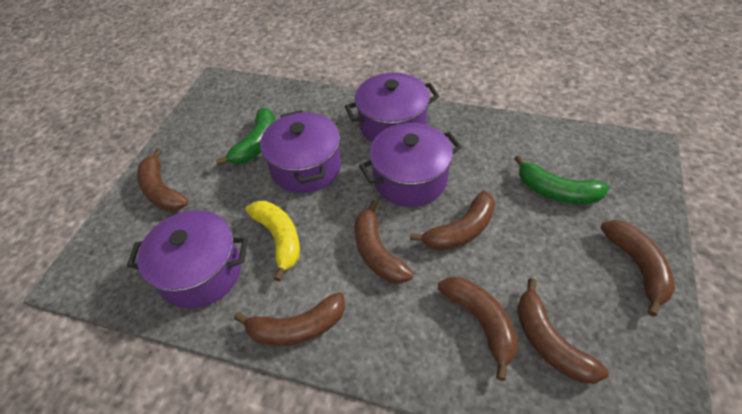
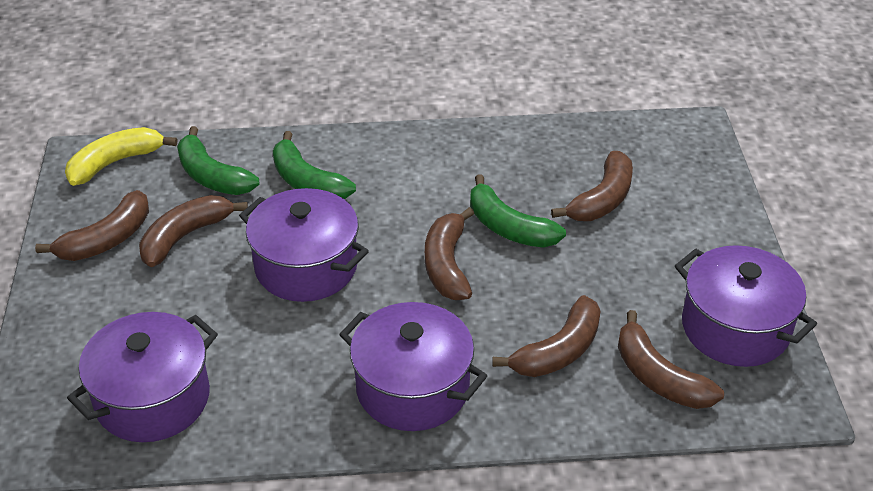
brown banana: 7 -> 6
green banana: 2 -> 3

